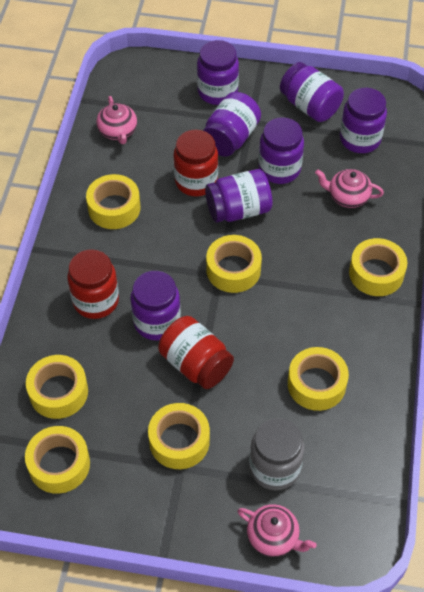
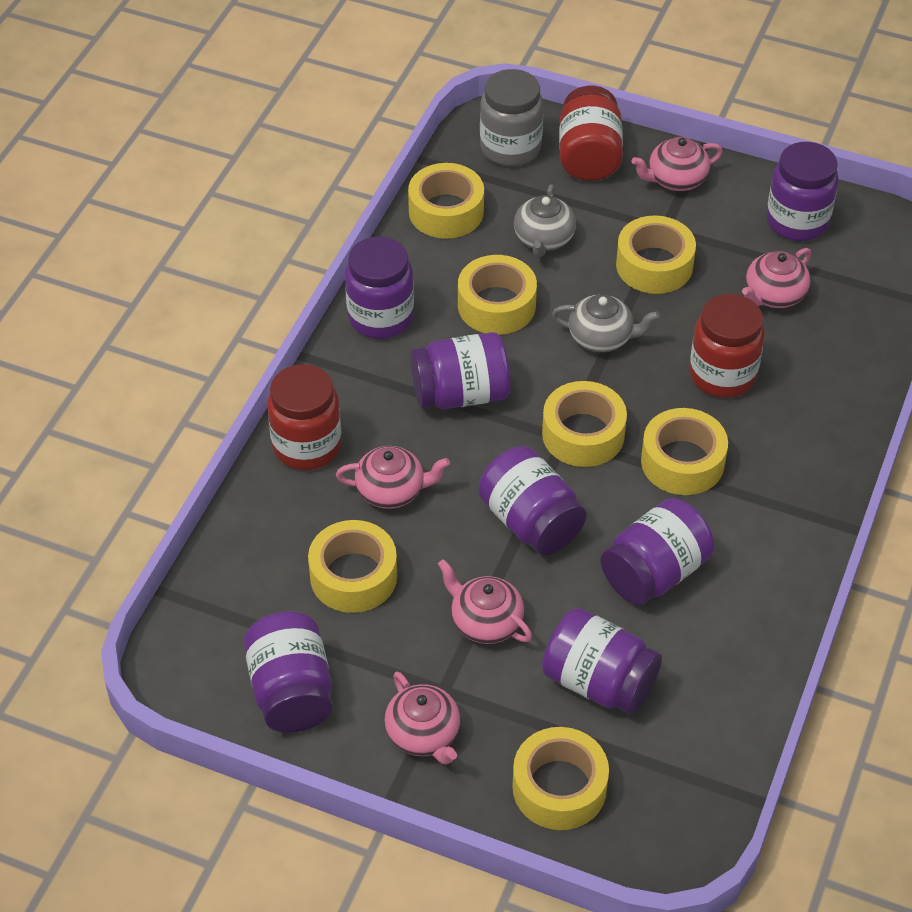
grey teapot: 0 -> 2
pink teapot: 3 -> 5

